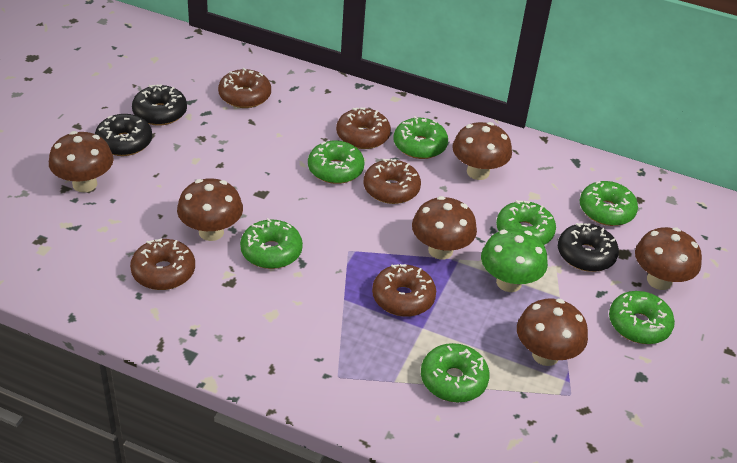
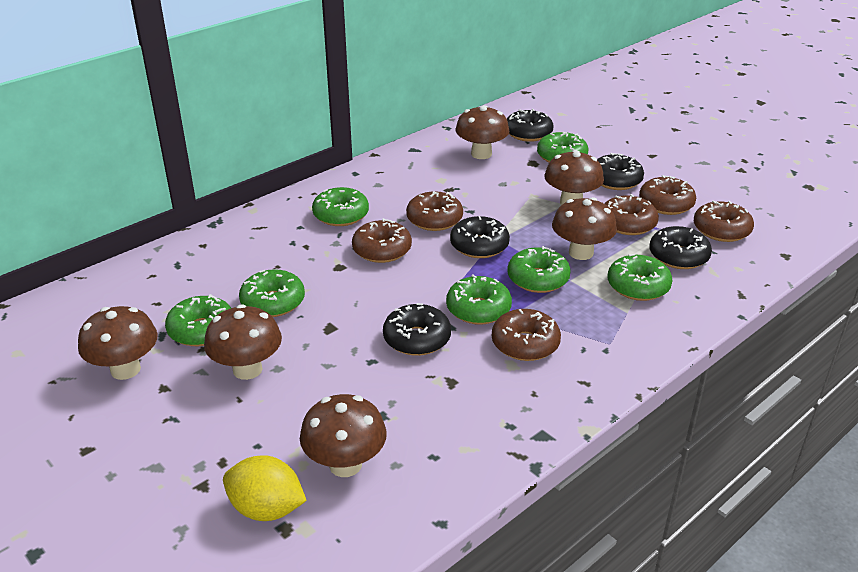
black donut: 3 -> 5
brown donut: 5 -> 6
green mushroom: 1 -> 0
yellow lemon: 0 -> 1

